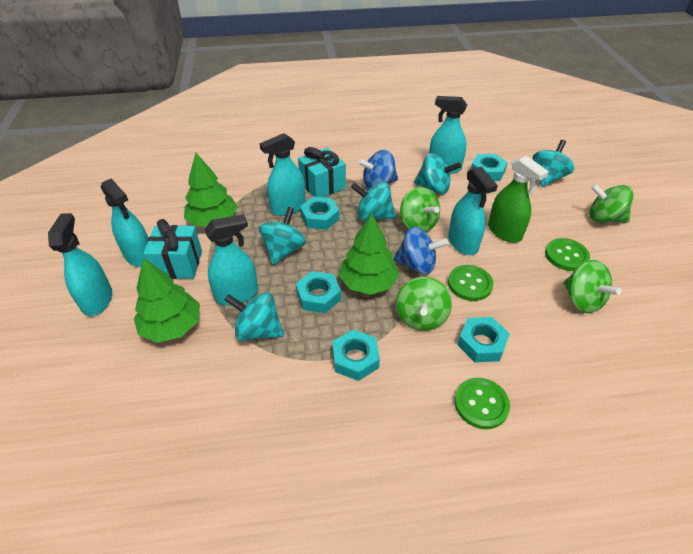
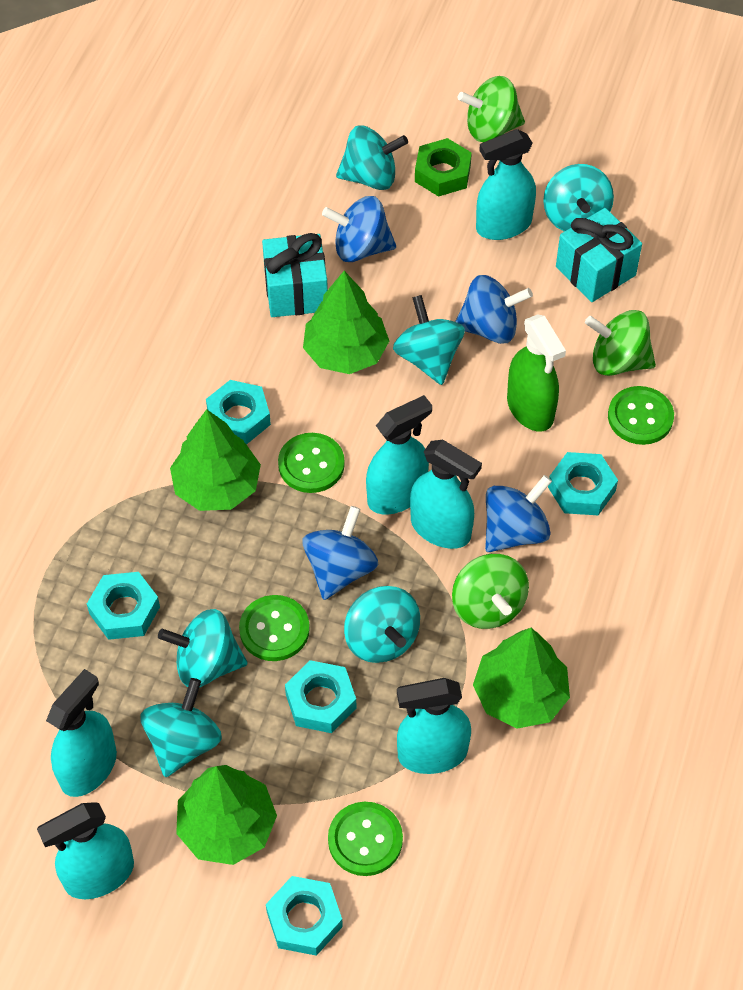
blue spinning top: 2 -> 4
green button: 3 -> 4
green nut: 0 -> 1
green spinning top: 4 -> 3
green tree: 3 -> 4
turquoise spinning top: 5 -> 6

